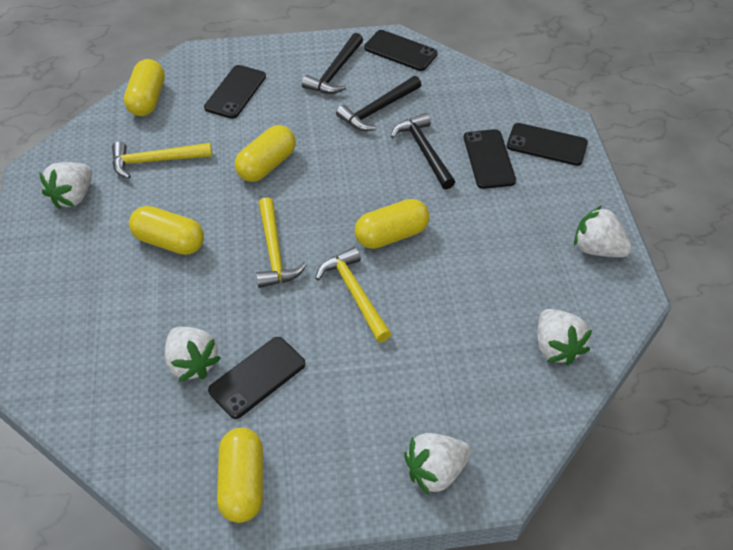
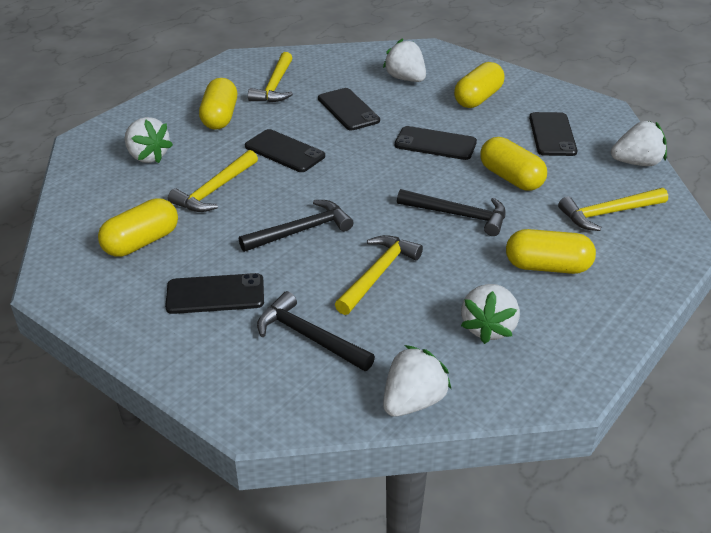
yellow hammer: 3 -> 4

